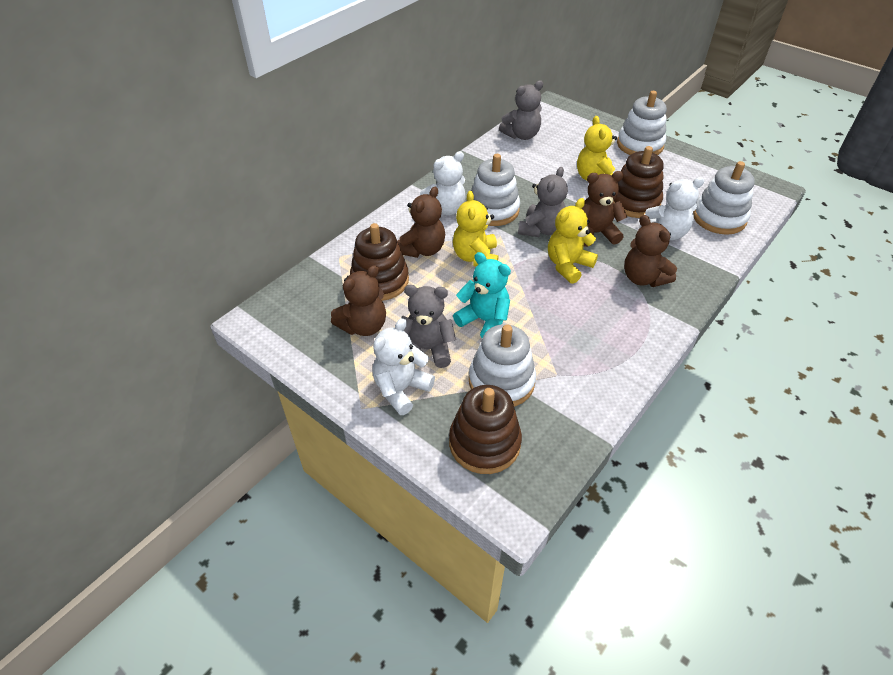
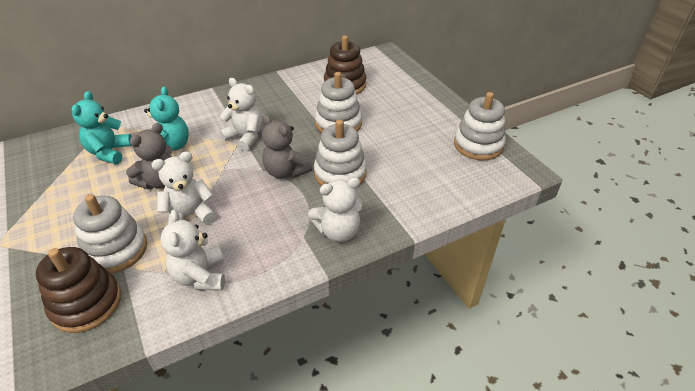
brown stacking toy: 3 -> 2
brown teddy bear: 4 -> 0
grey teddy bear: 3 -> 2
turquoise teddy bear: 1 -> 2
white teddy bear: 3 -> 4
yellow teddy bear: 3 -> 0

